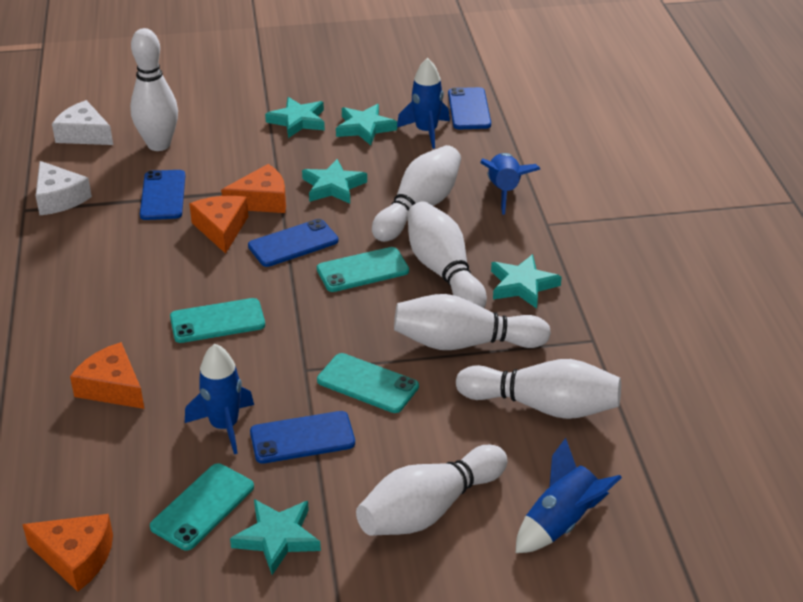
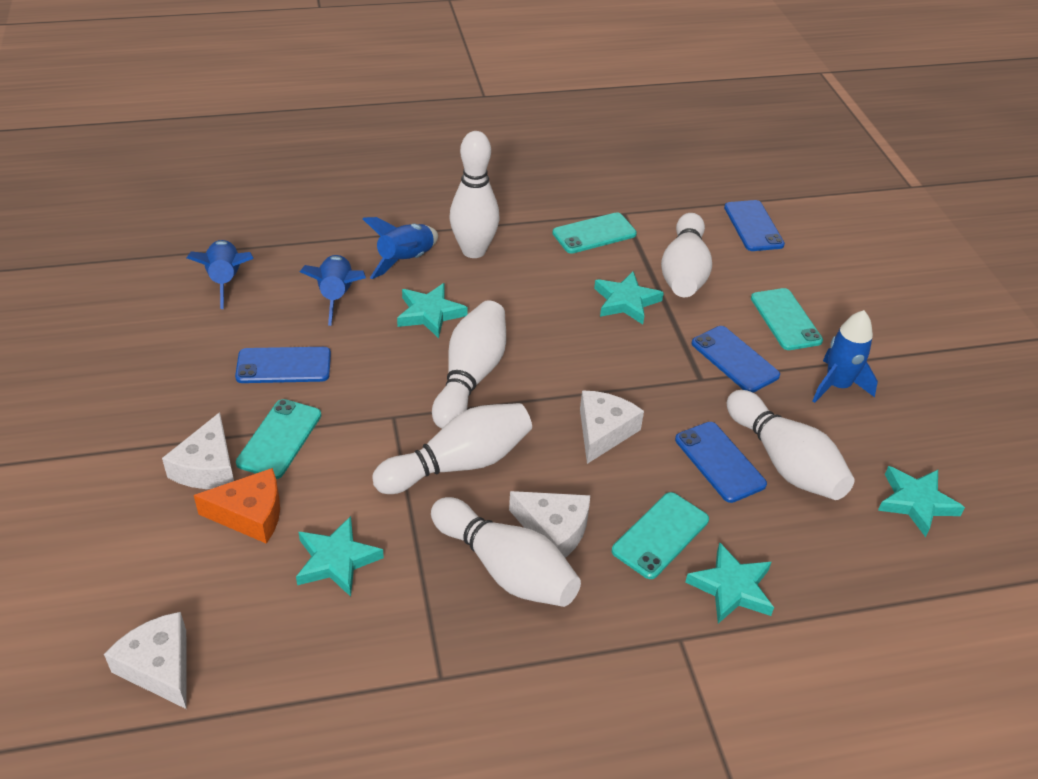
orange cheese: 4 -> 1
white cheese: 2 -> 4

